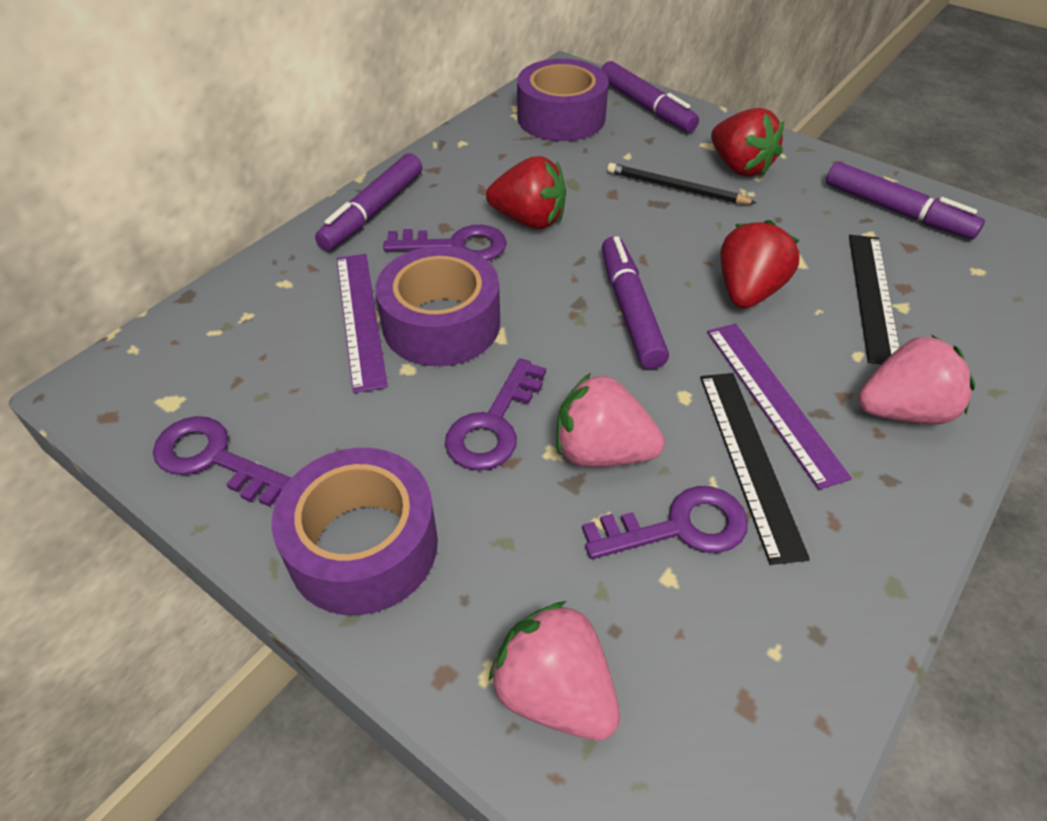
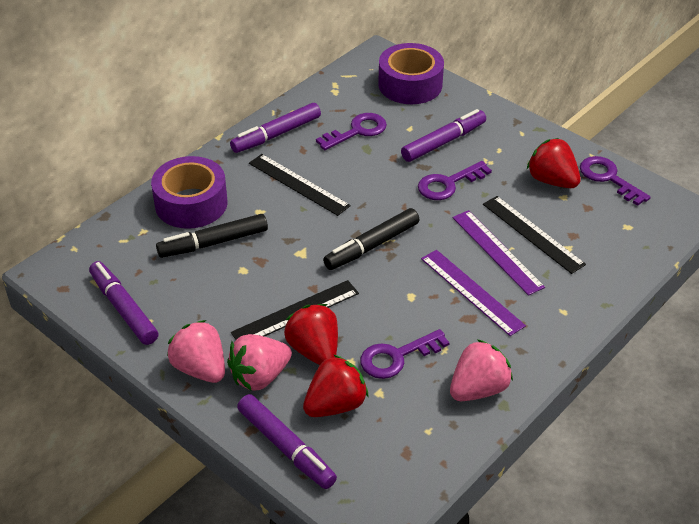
black marker: 0 -> 2
black pencil: 1 -> 0
black ruler: 2 -> 3
purple tape: 3 -> 2

